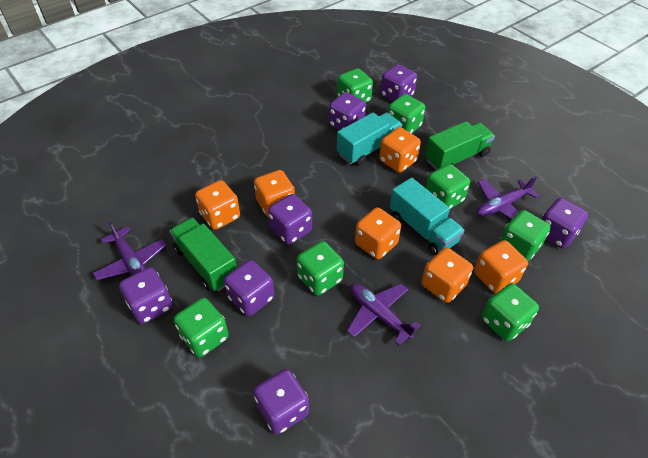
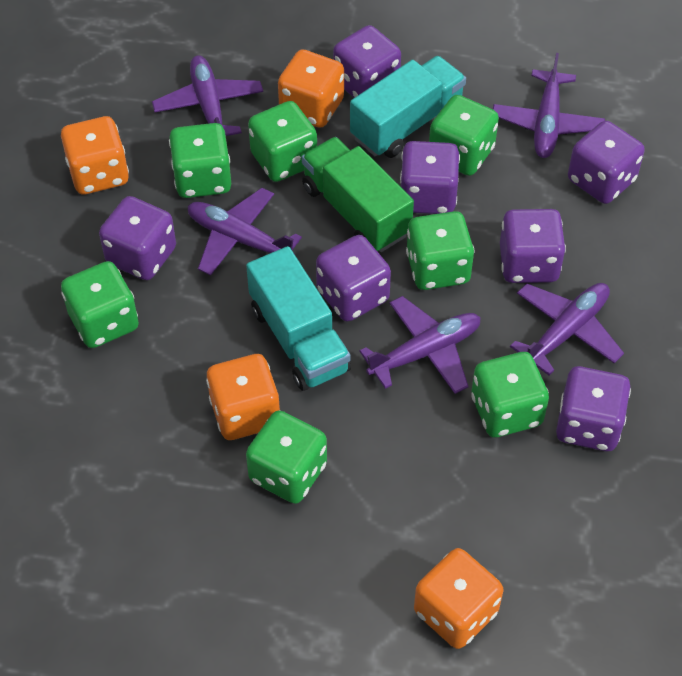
green truck: 2 -> 1
orange dice: 6 -> 4
purple plane: 3 -> 5

